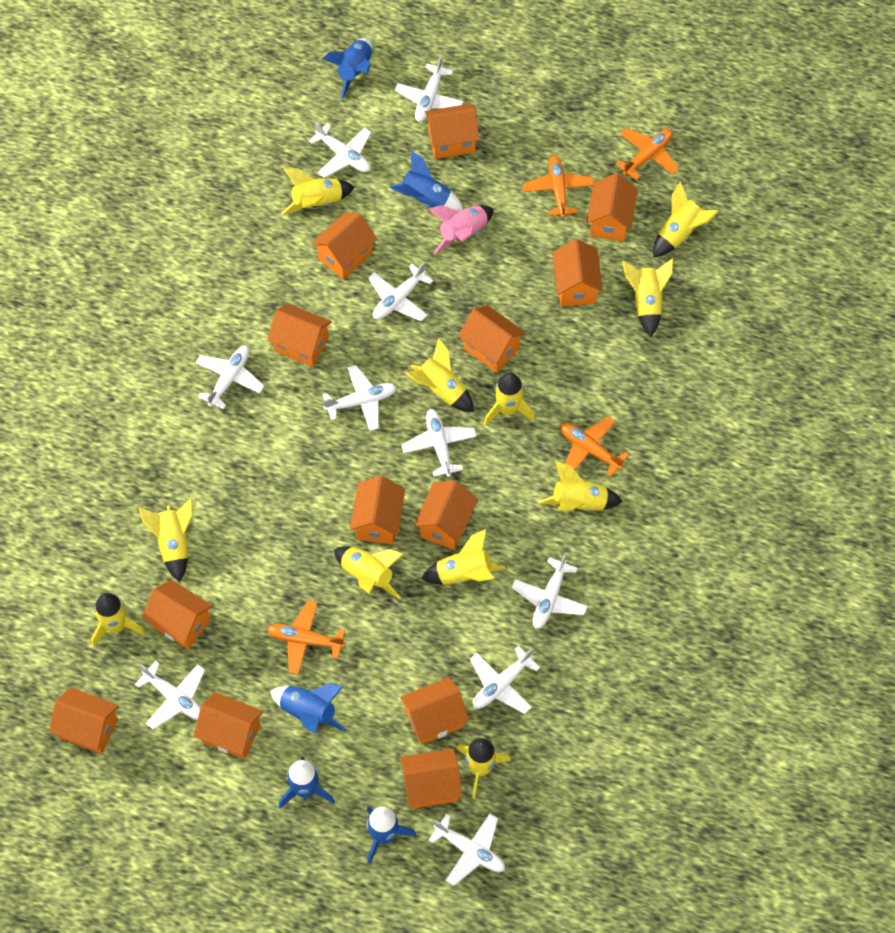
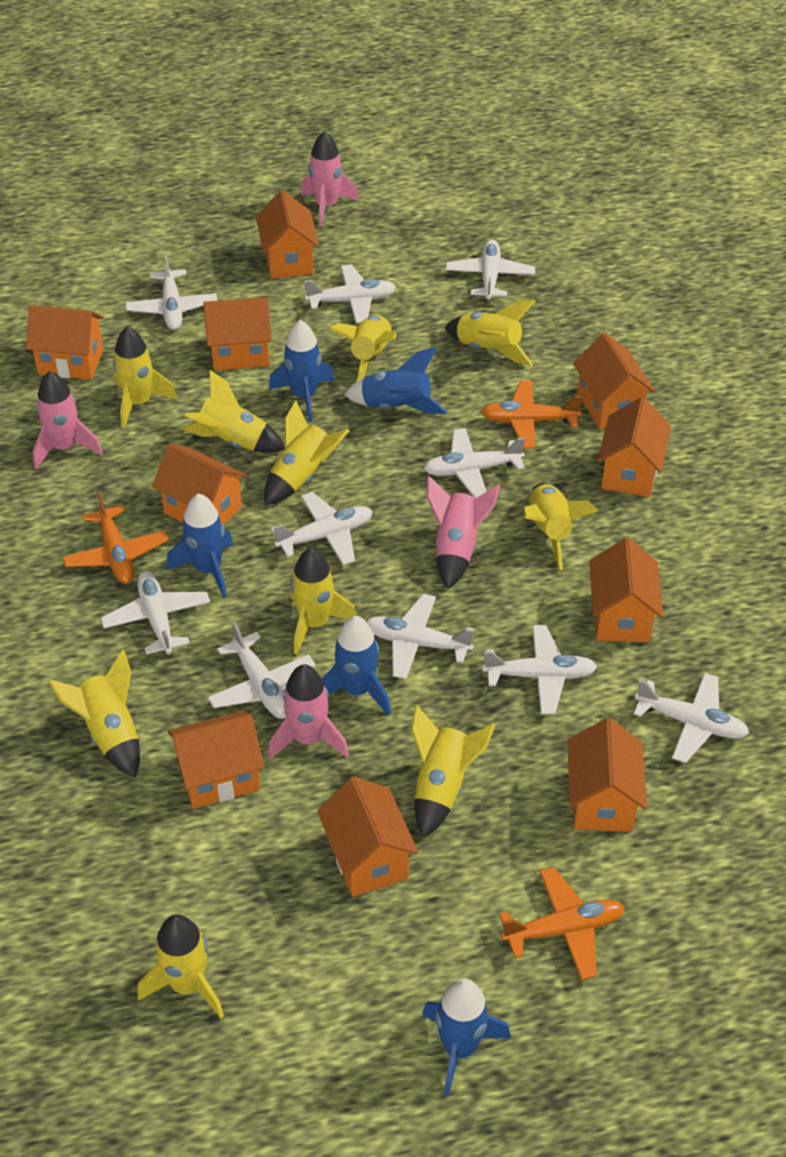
orange house: 13 -> 10
orange plane: 4 -> 3
pink rocket: 1 -> 4
yellow rocket: 11 -> 10

